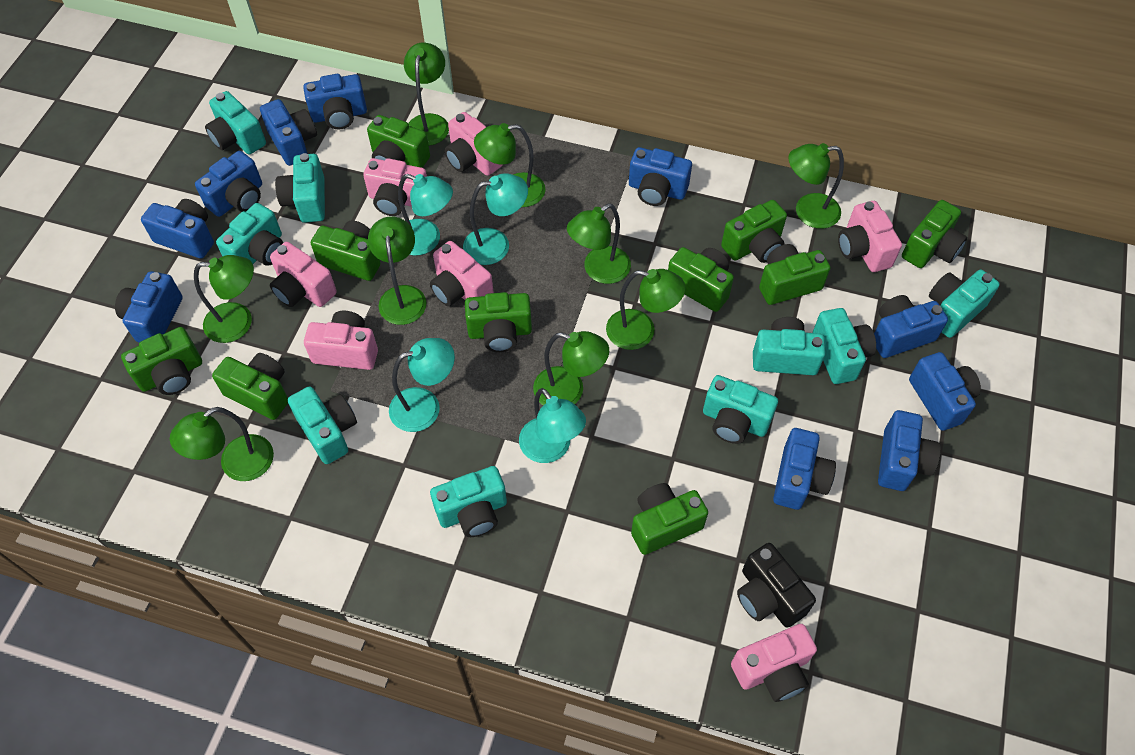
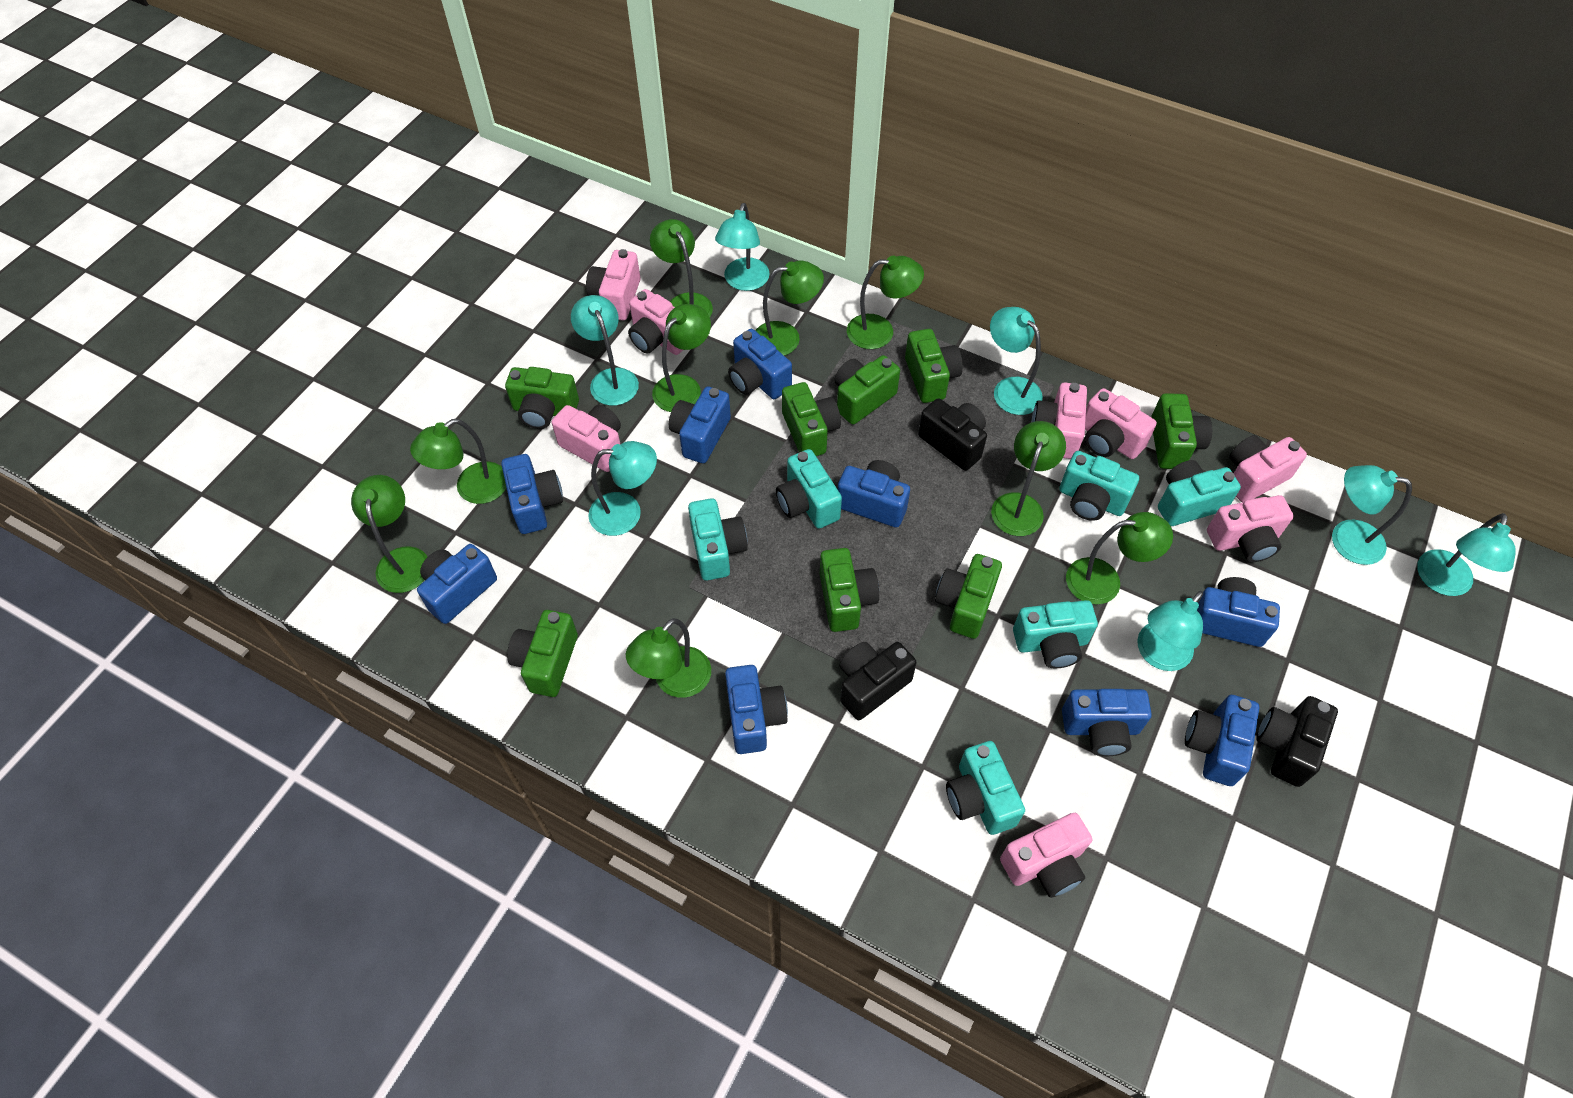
black camera: 1 -> 3
blue camera: 10 -> 9
green camera: 10 -> 8
pink camera: 7 -> 8
turquoise camera: 9 -> 6
turquoise lamp: 4 -> 7

